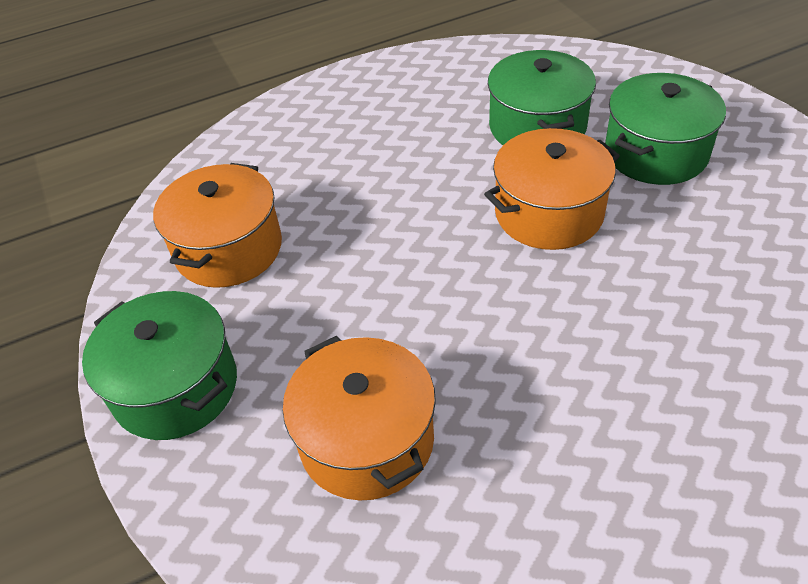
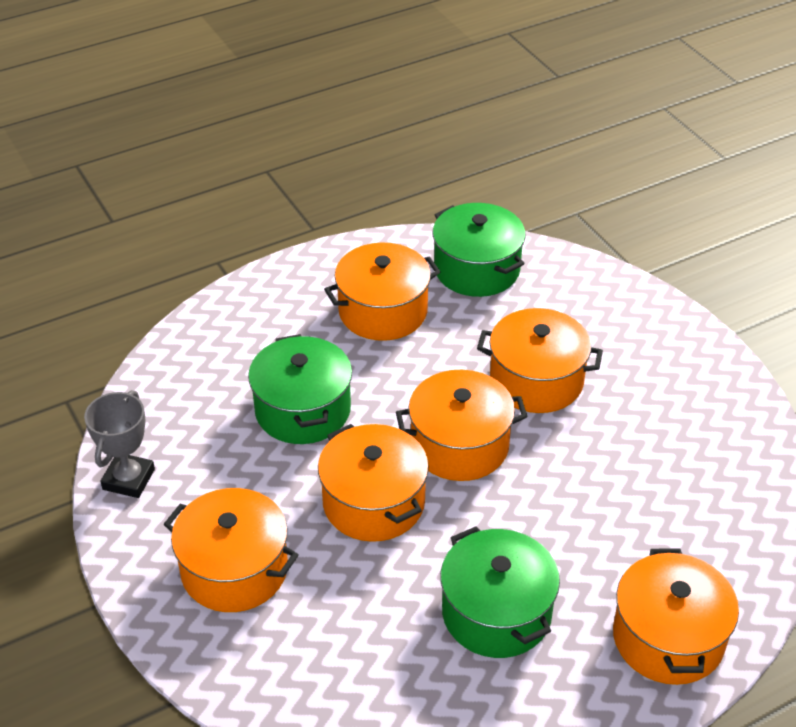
grey trophy: 0 -> 1
orange pot: 3 -> 6

